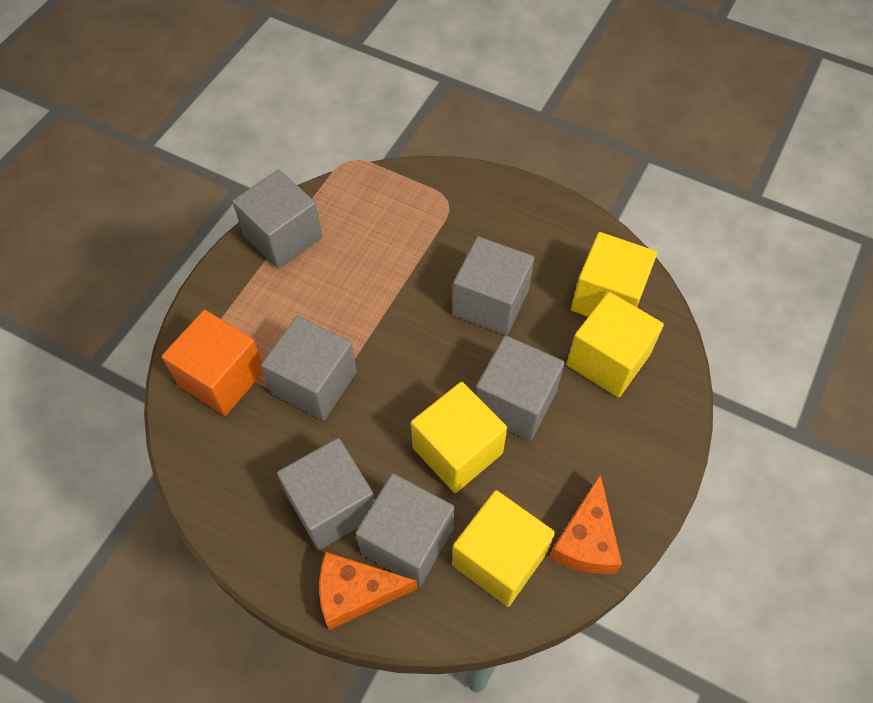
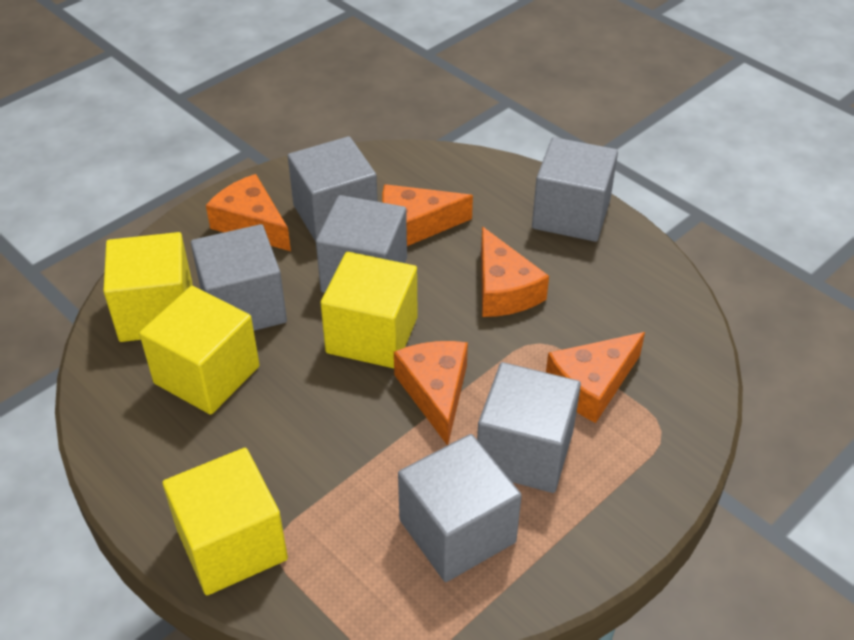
orange cheese: 2 -> 5
orange cube: 1 -> 0

